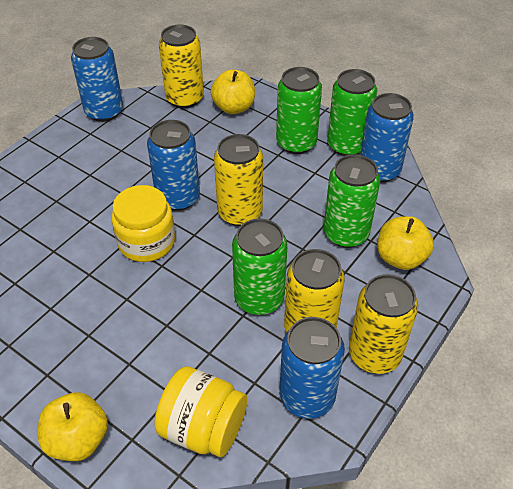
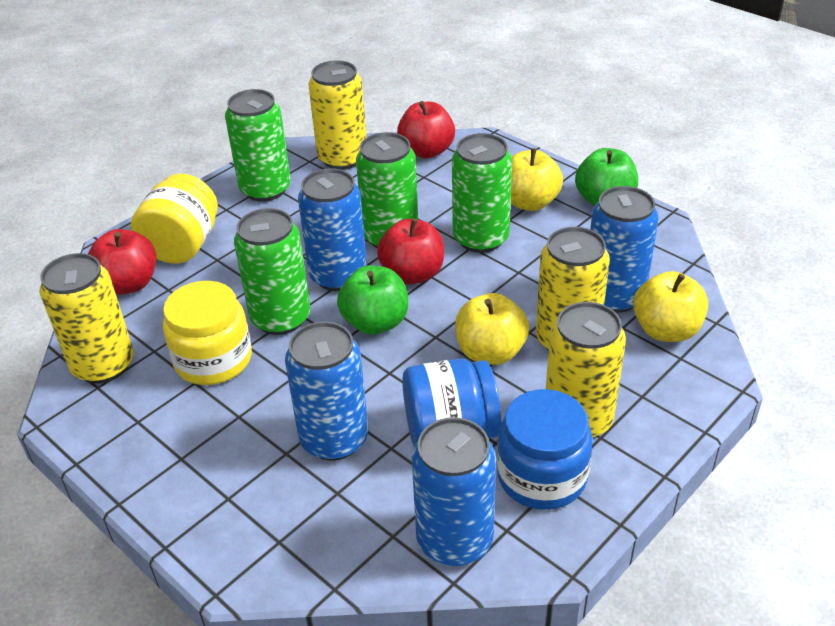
blue jar: 0 -> 2
green apple: 0 -> 2
red apple: 0 -> 3

